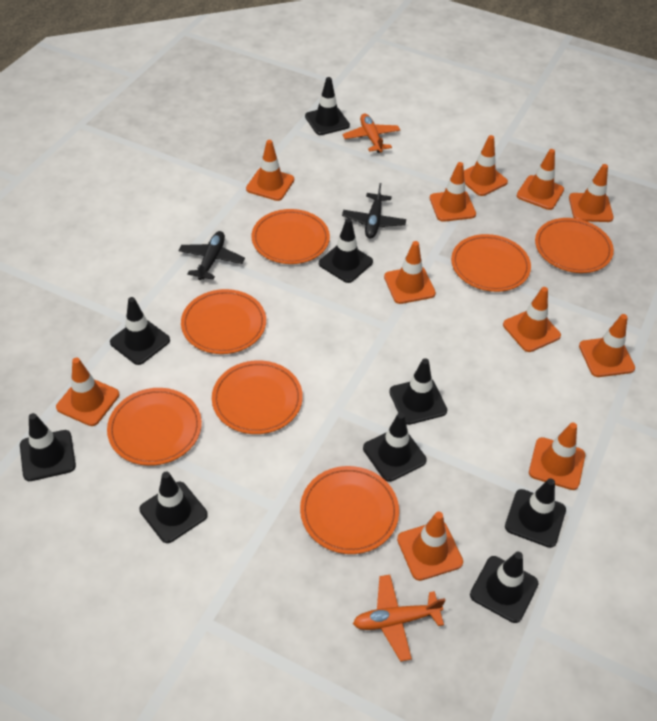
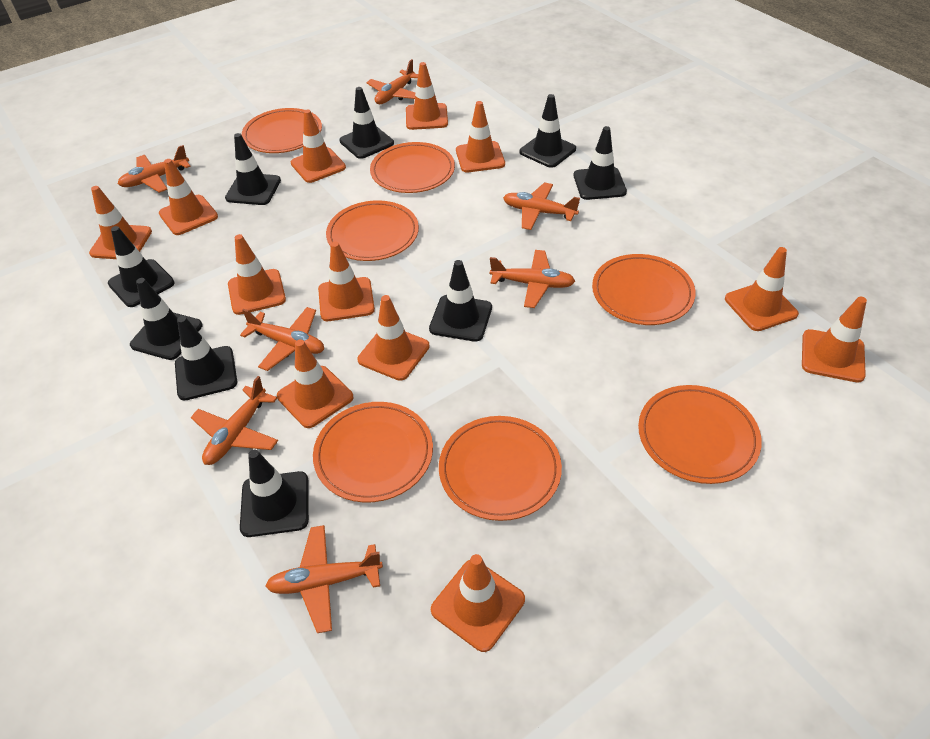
black plane: 2 -> 0
orange plane: 2 -> 7
orange traffic cone: 11 -> 12

